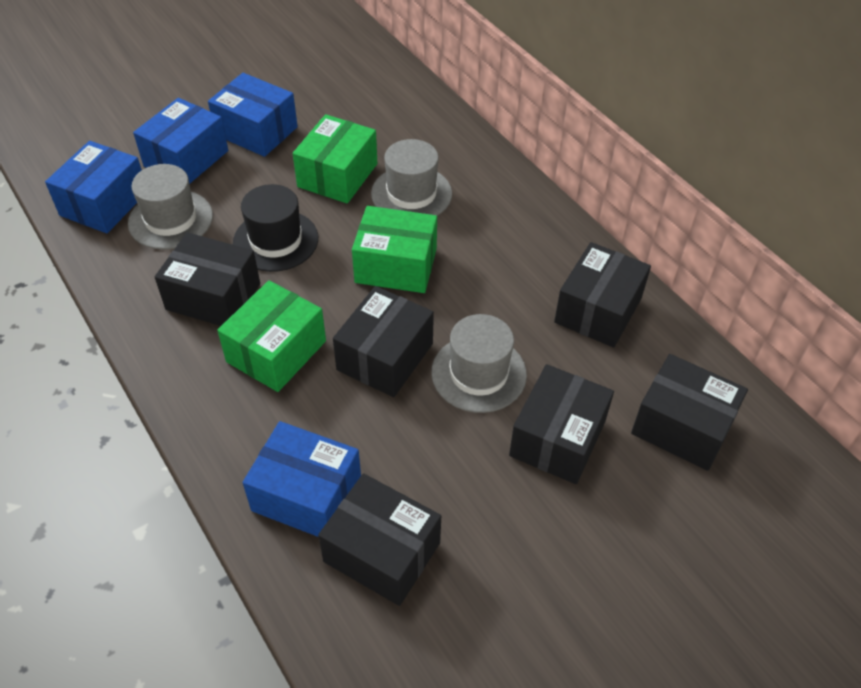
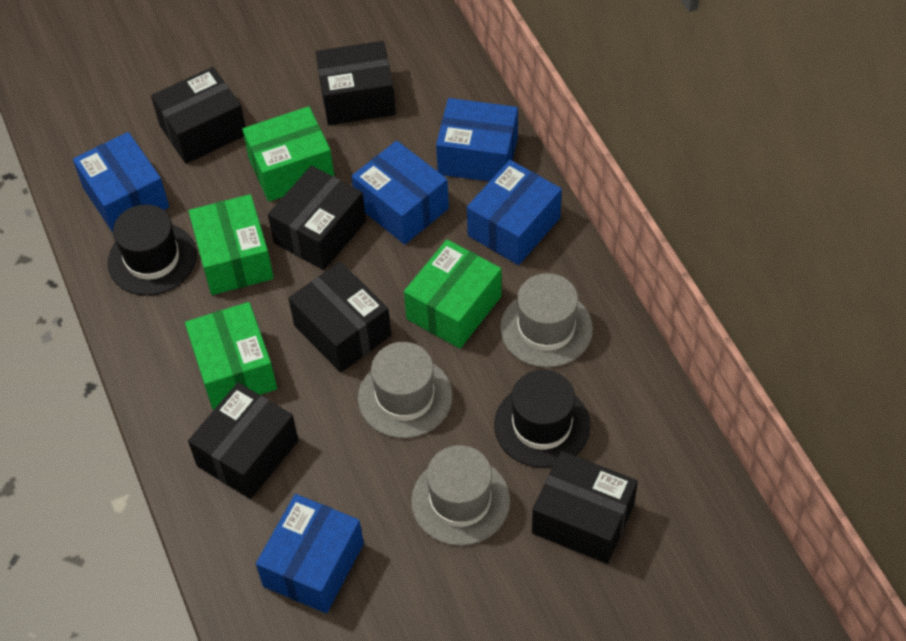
black hat: 1 -> 2
blue box: 4 -> 5
green box: 3 -> 4

